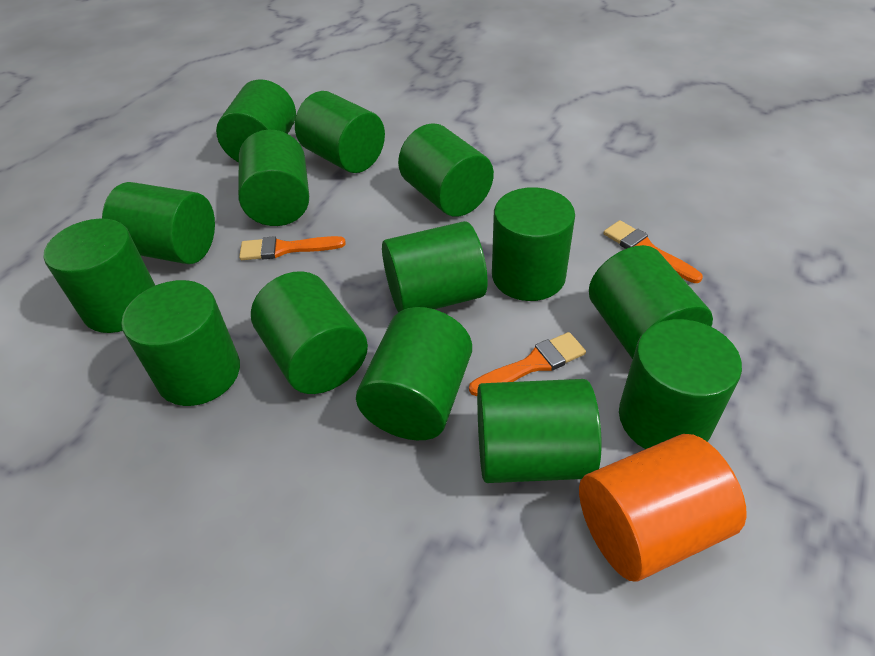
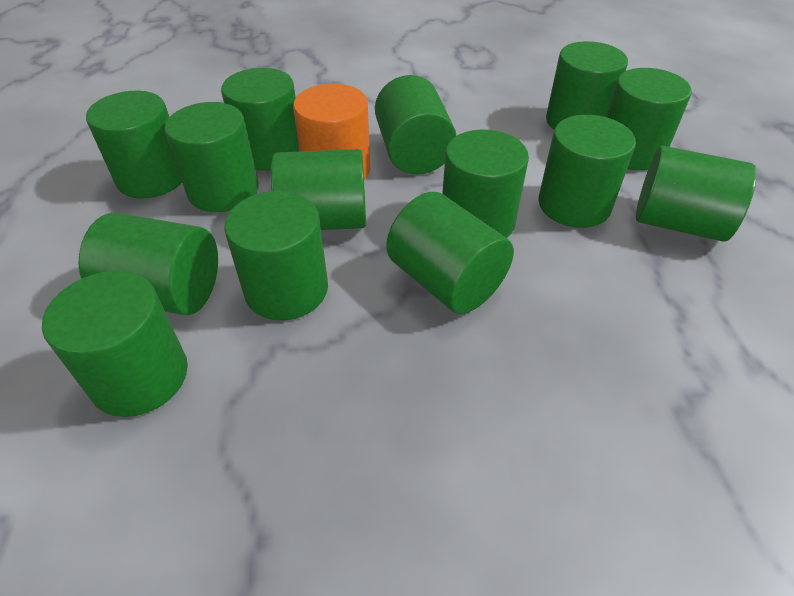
orange brush: 3 -> 0

